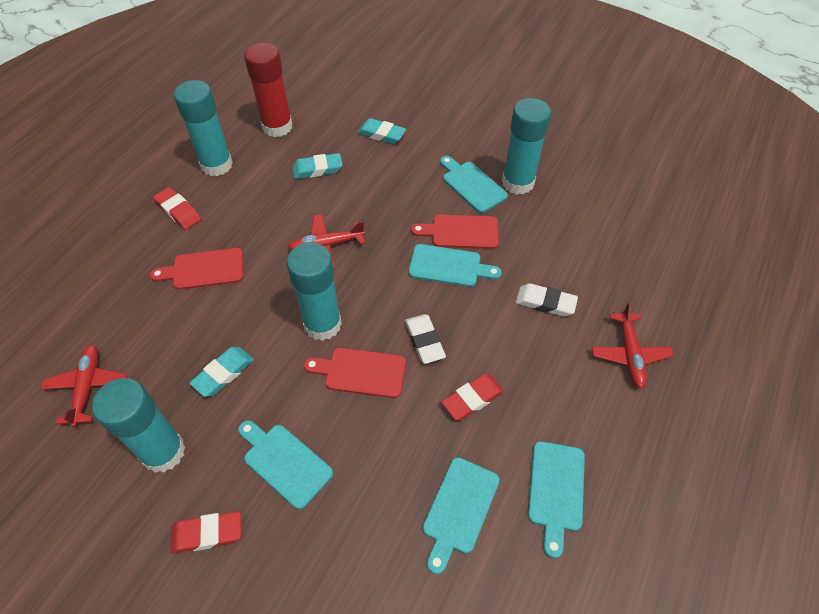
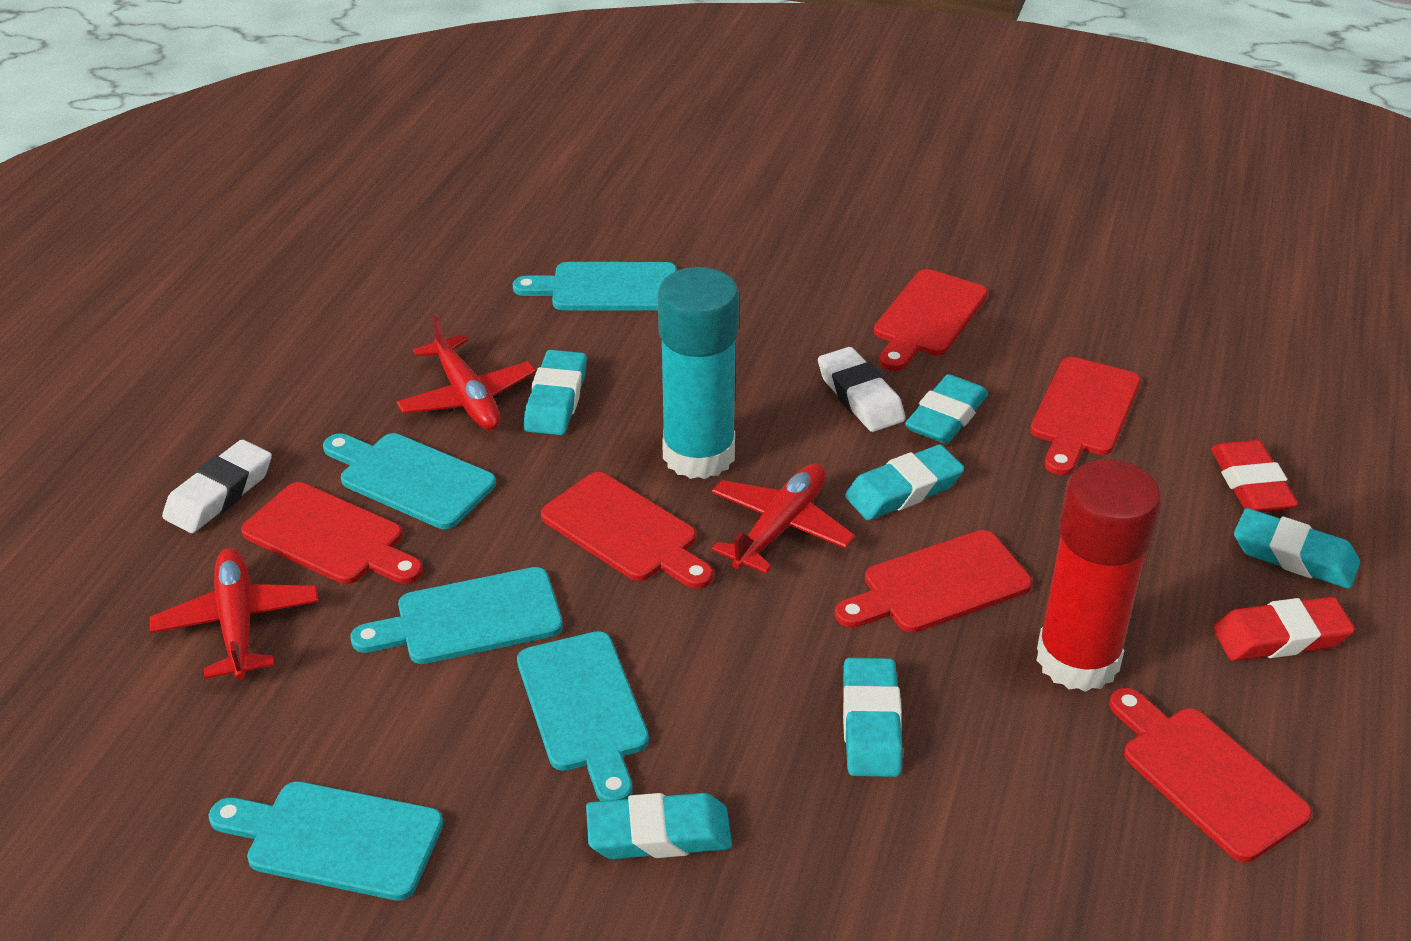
red cutting board: 3 -> 6
red eraser: 3 -> 2
turquoise eraser: 3 -> 6
turquoise glue stick: 4 -> 1

